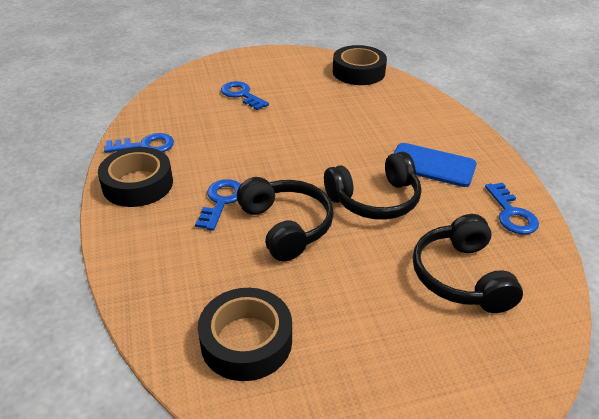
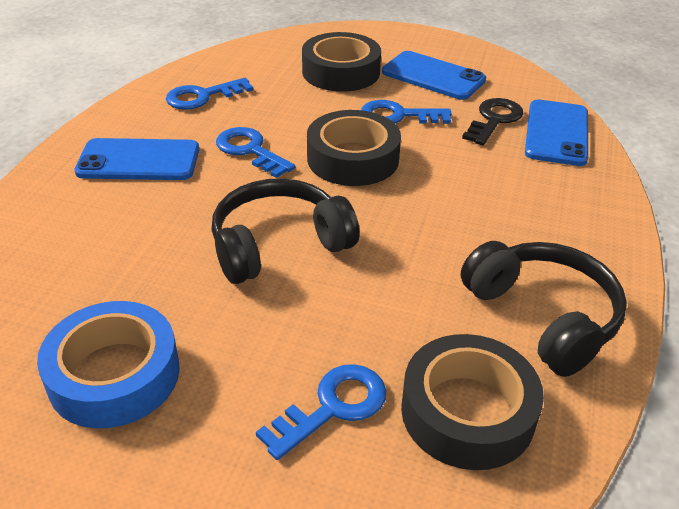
black headphones: 3 -> 2
black key: 0 -> 1
blue phone: 1 -> 3
blue tape: 0 -> 1

